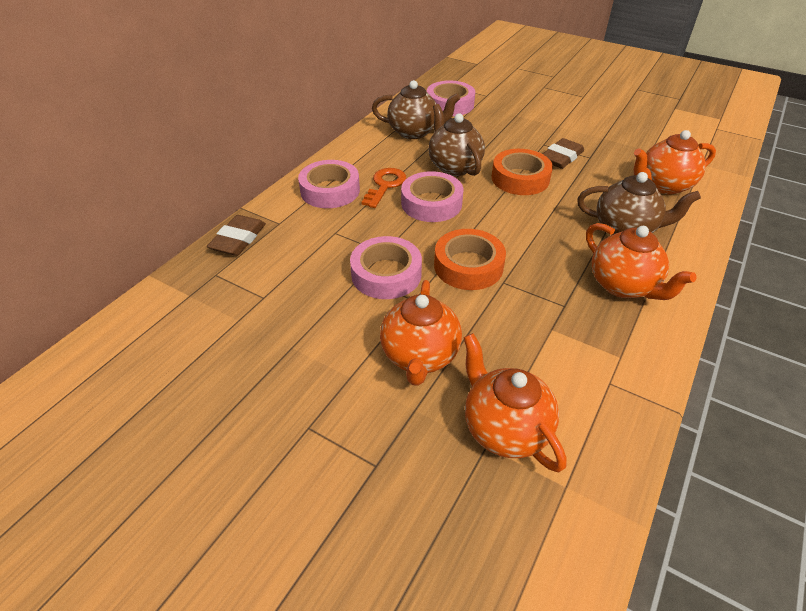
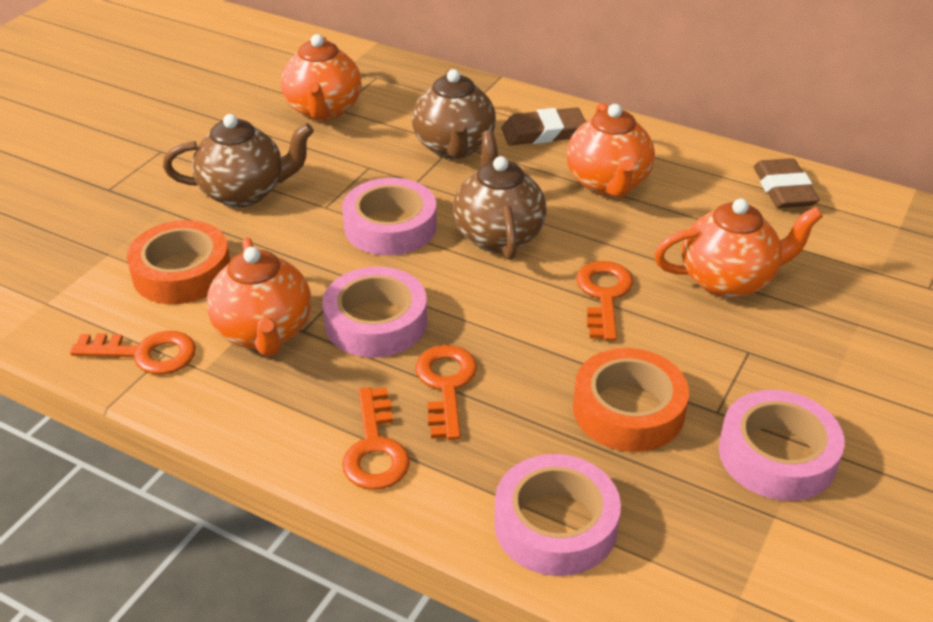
orange key: 1 -> 4

